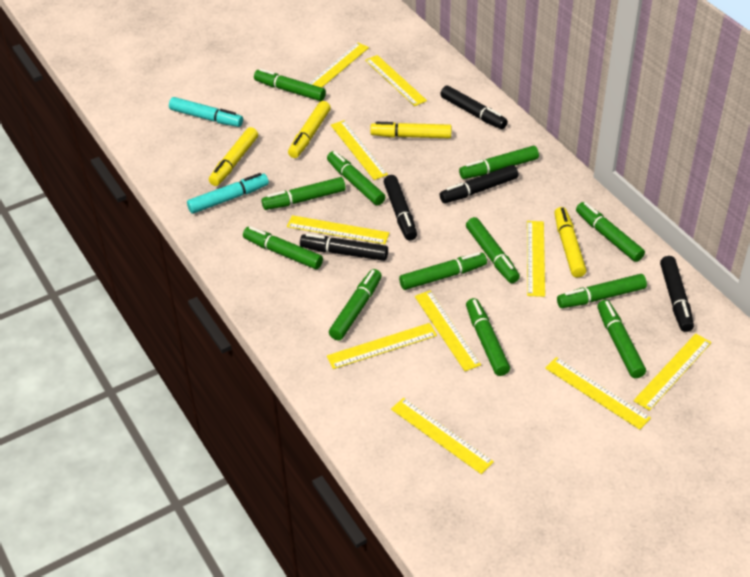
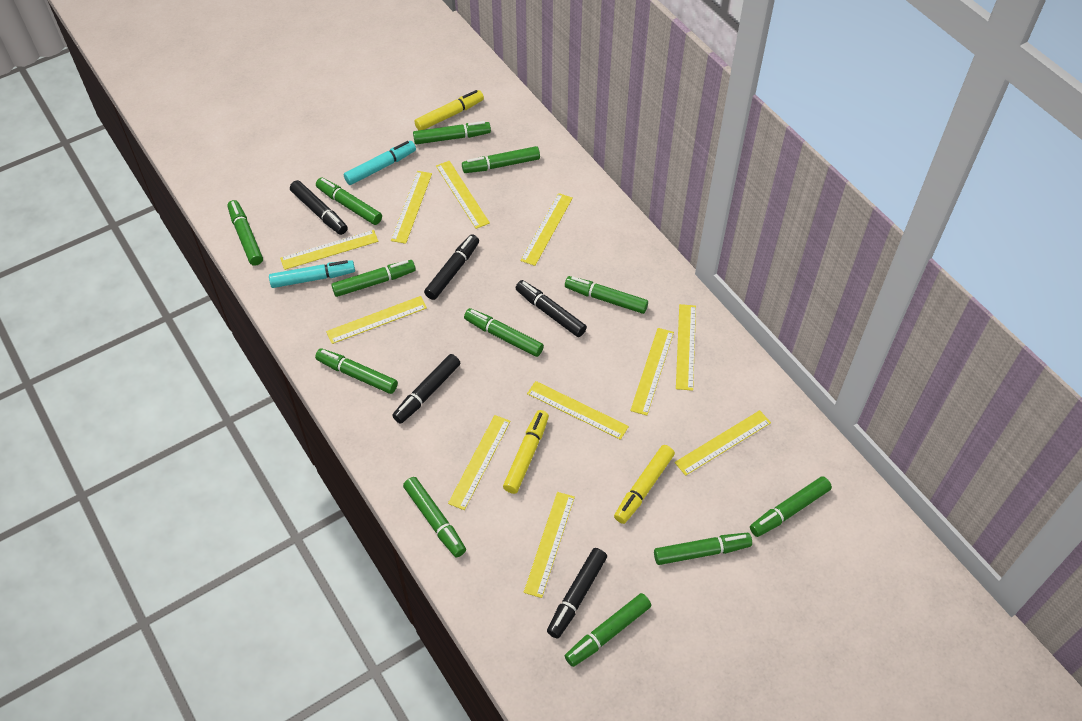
yellow marker: 4 -> 3
yellow ruler: 10 -> 11

